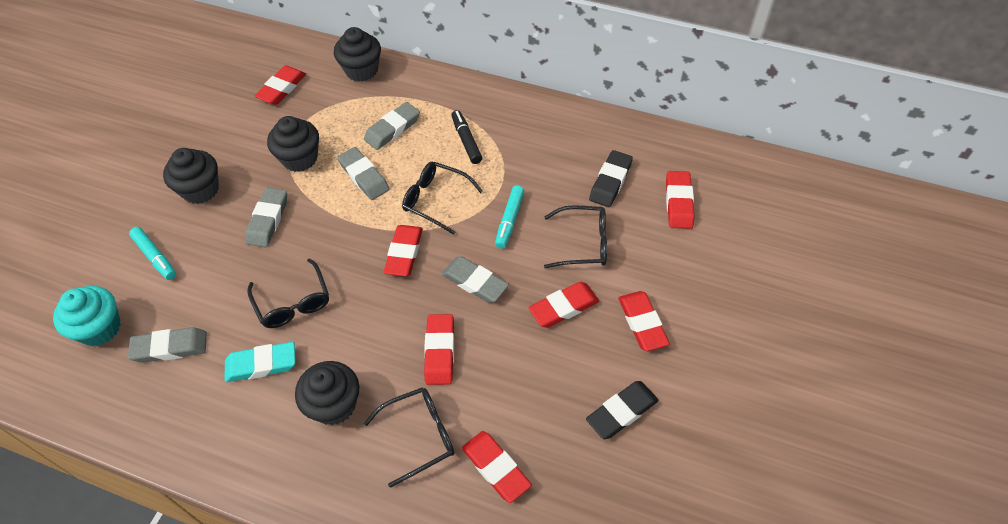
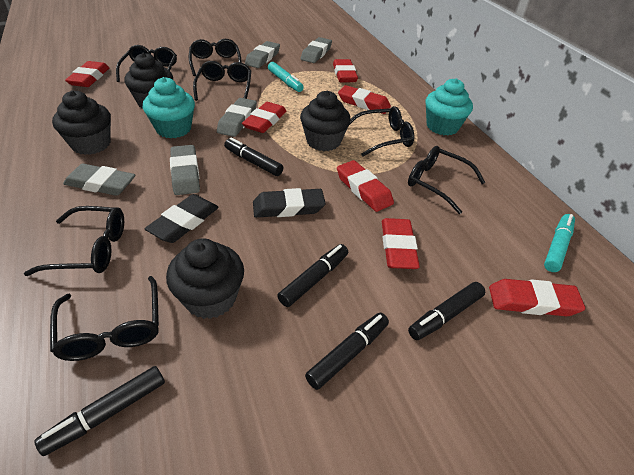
black glasses: 4 -> 7
black marker: 1 -> 5
turquoise cupcake: 1 -> 2
turquoise eraser: 1 -> 0

